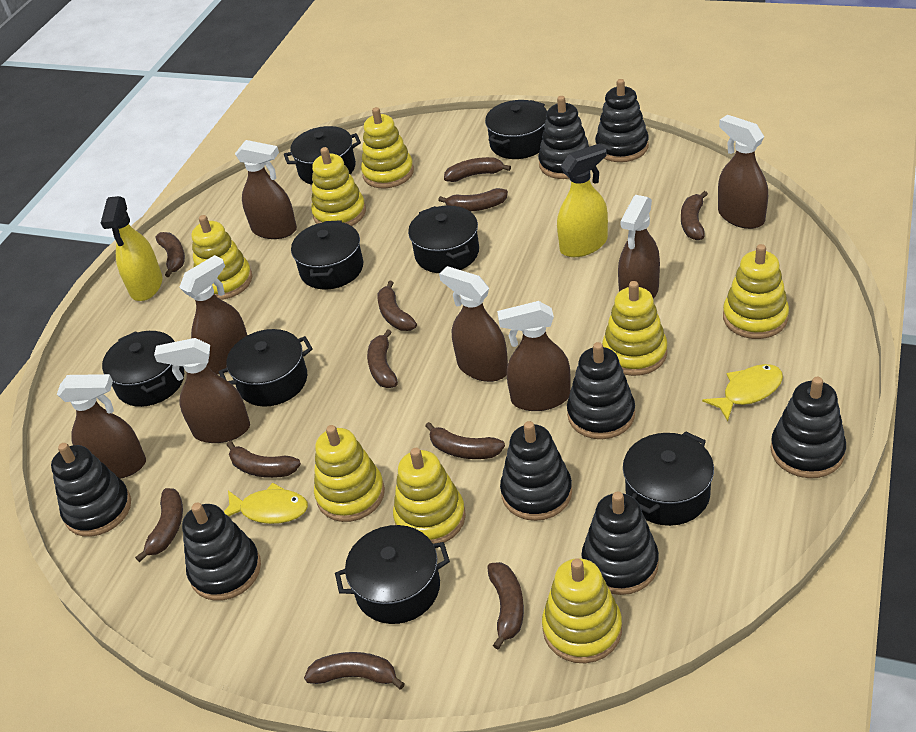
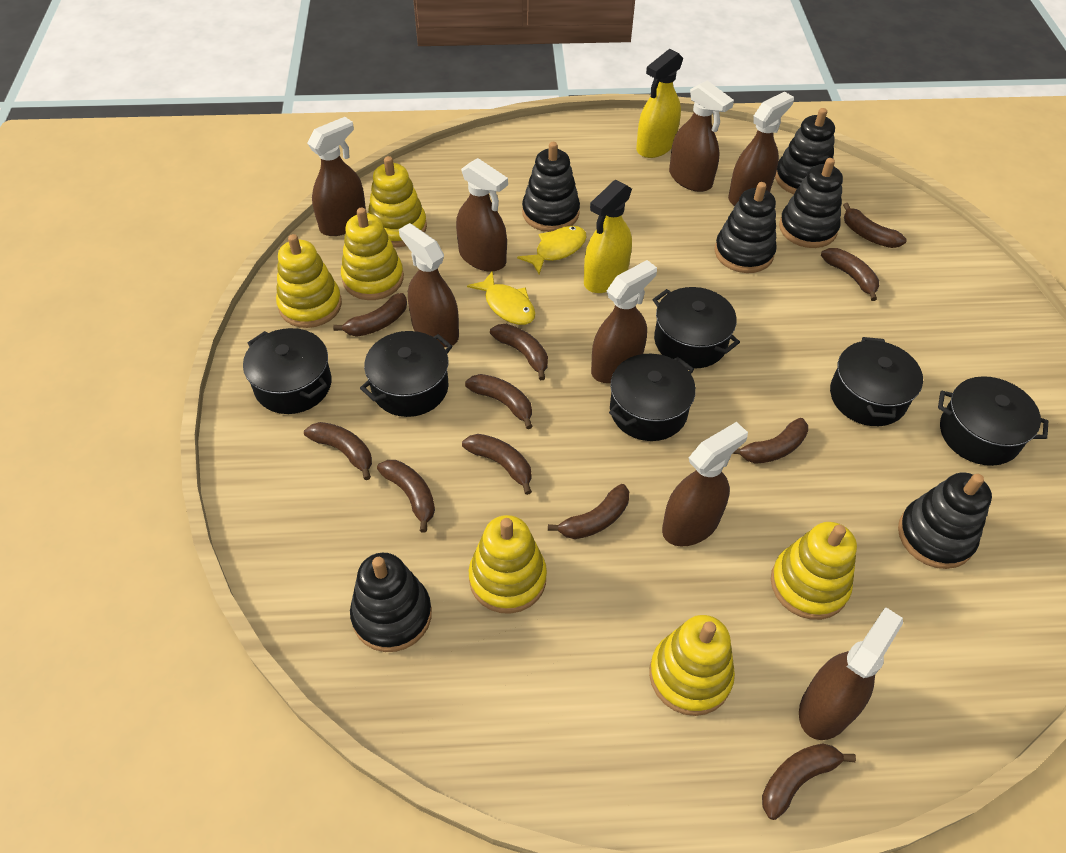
black pot: 8 -> 6
black stacking toy: 8 -> 6
yellow stacking toy: 8 -> 6

